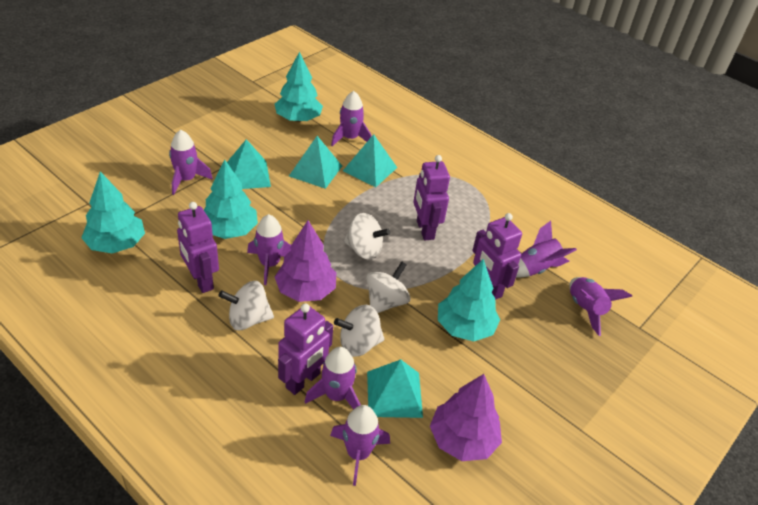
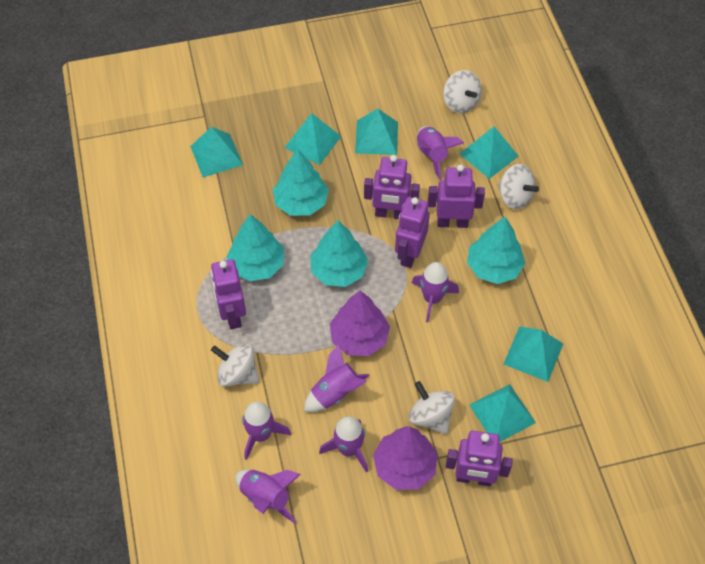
purple robot: 4 -> 5
purple rocket: 7 -> 6
turquoise pyramid: 4 -> 6

